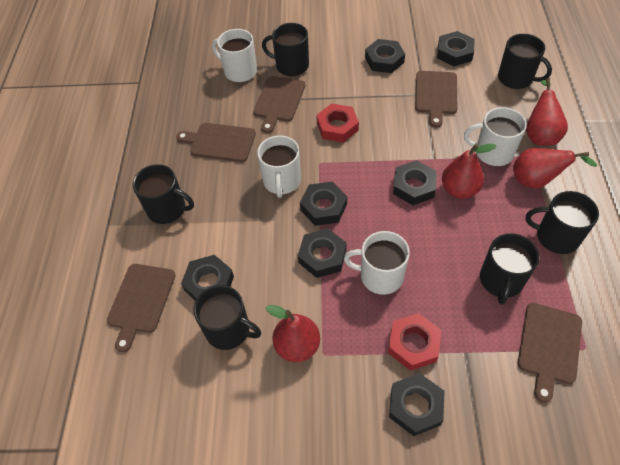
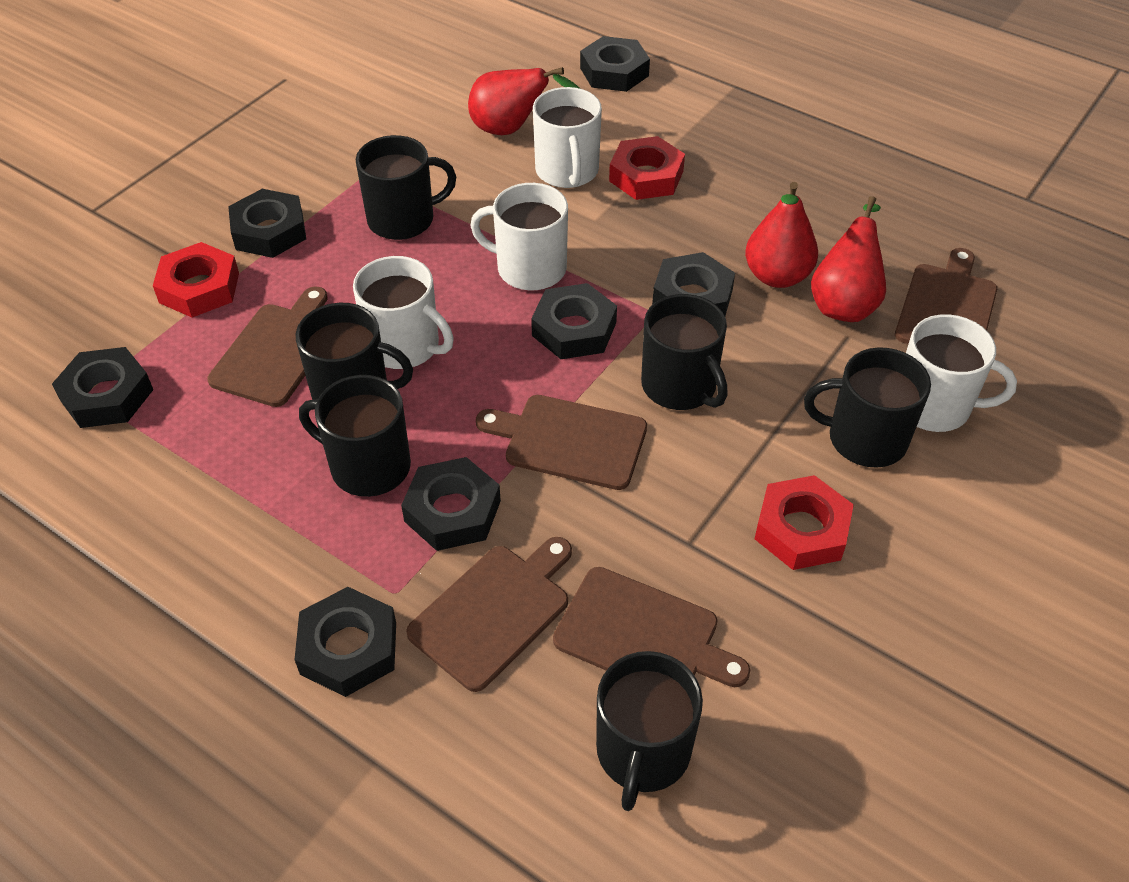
red nut: 2 -> 3
red pear: 4 -> 3

